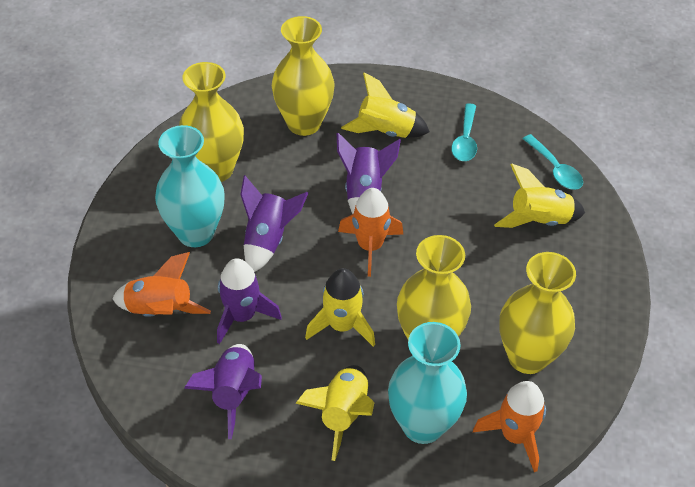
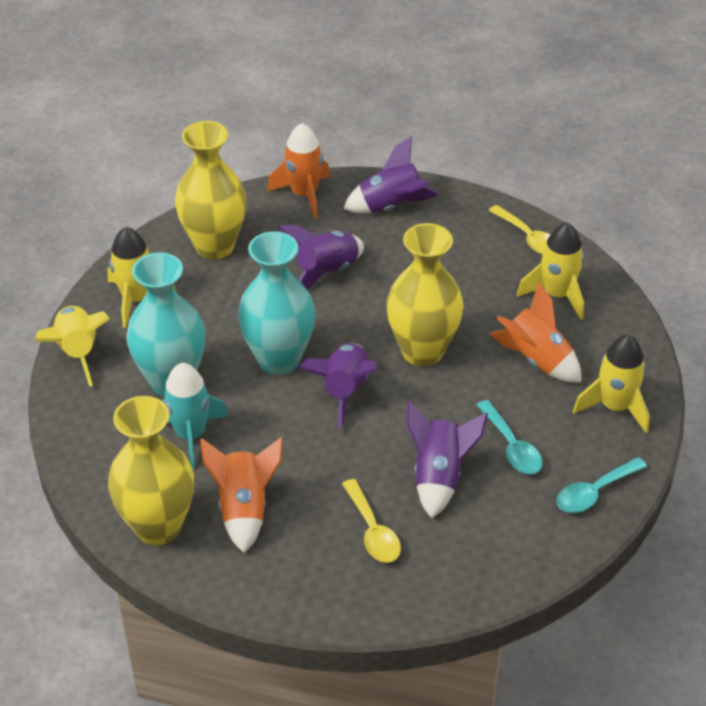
turquoise rocket: 0 -> 1
yellow spoon: 0 -> 2
yellow vase: 4 -> 3

